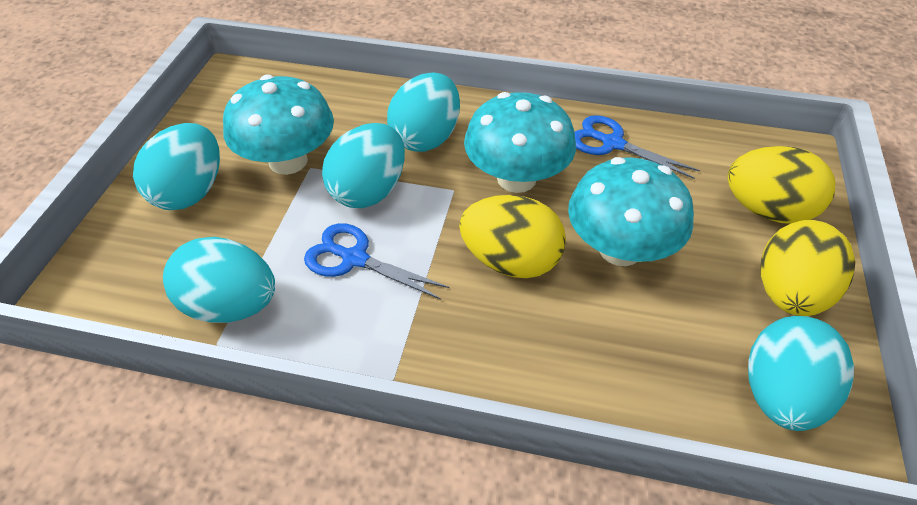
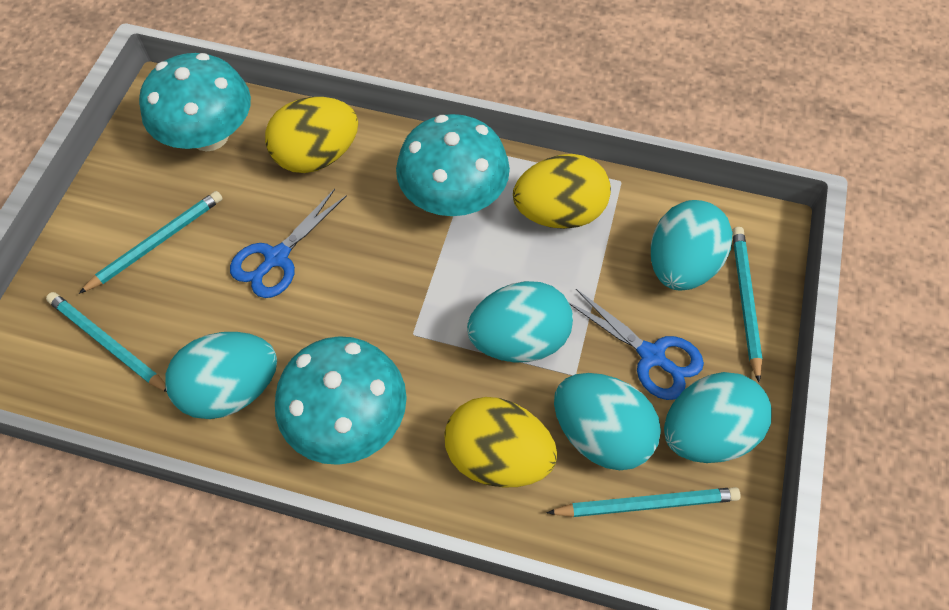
turquoise pencil: 0 -> 4

